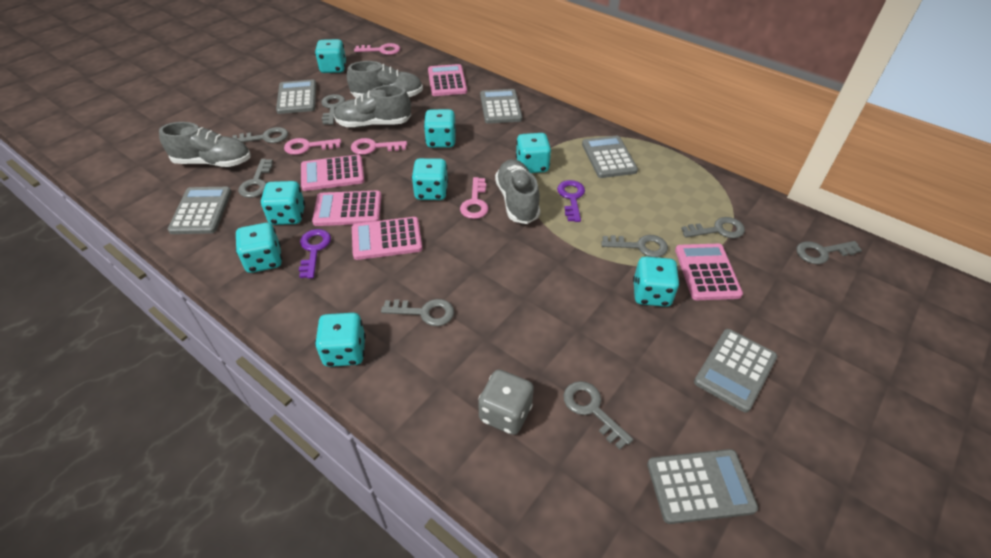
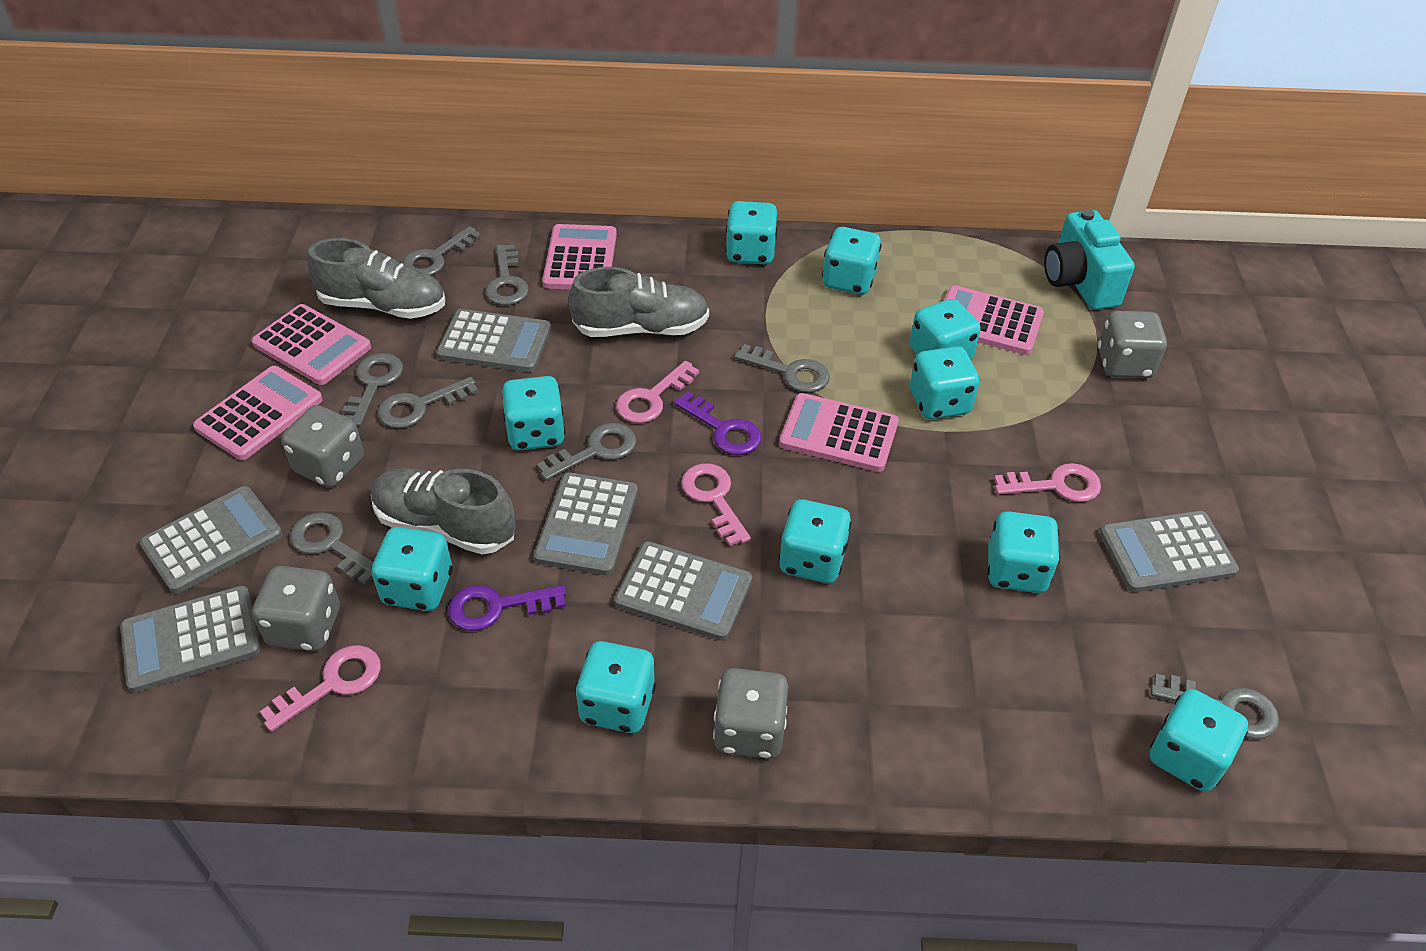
grey dice: 1 -> 4
grey shoe: 4 -> 3
turquoise camera: 0 -> 1
turquoise dice: 8 -> 10

